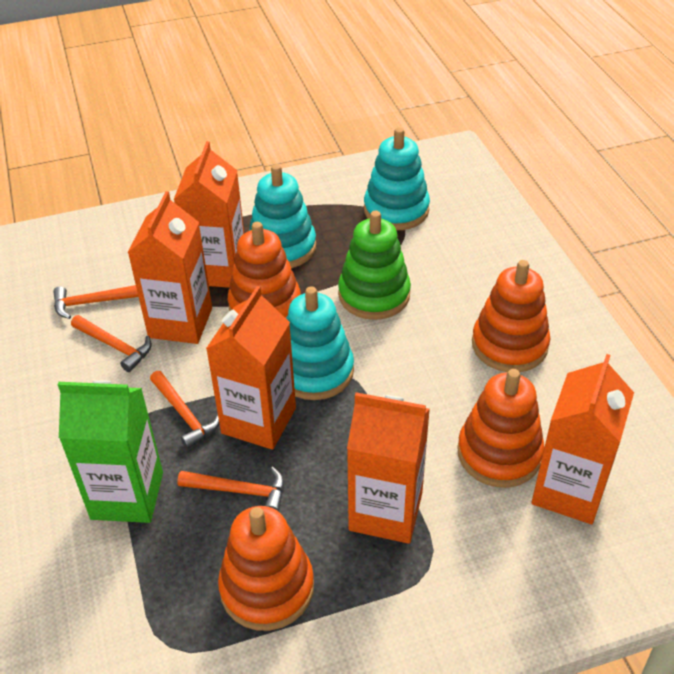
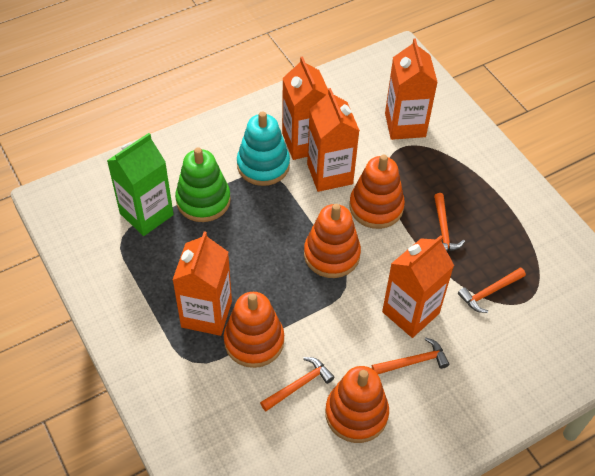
turquoise stacking toy: 3 -> 1

